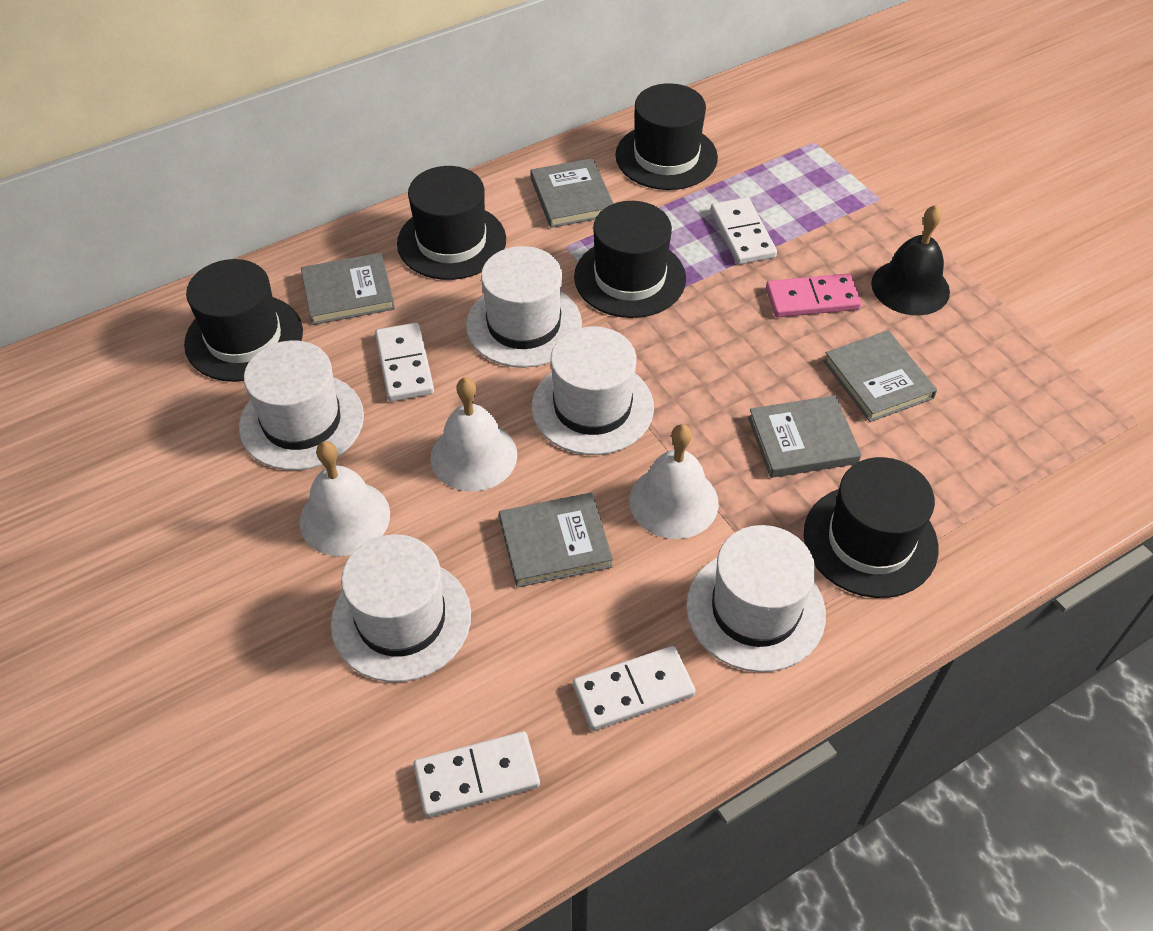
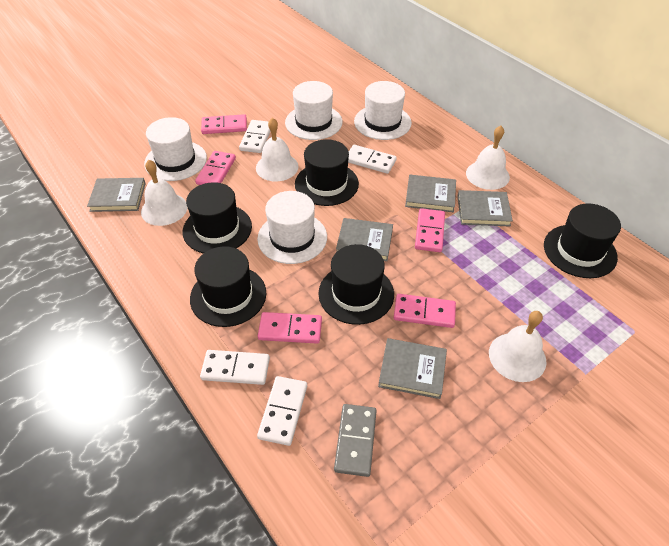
black bell: 1 -> 0
grey domino: 0 -> 1
pink domino: 1 -> 5
white bell: 3 -> 4
white hat: 5 -> 4

